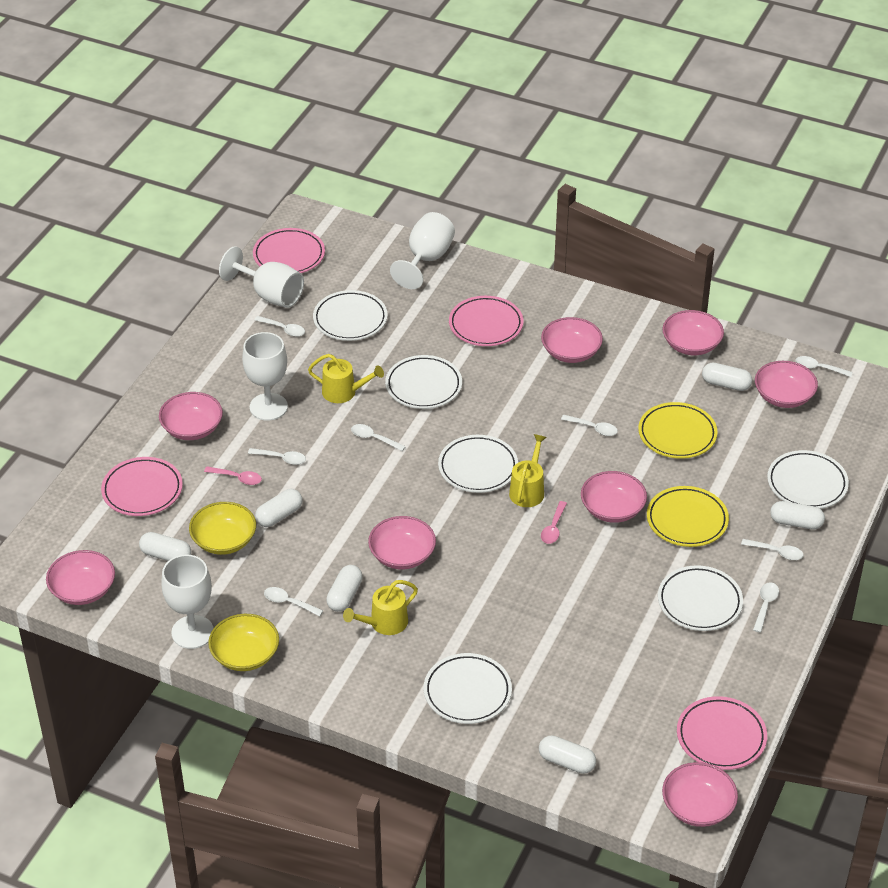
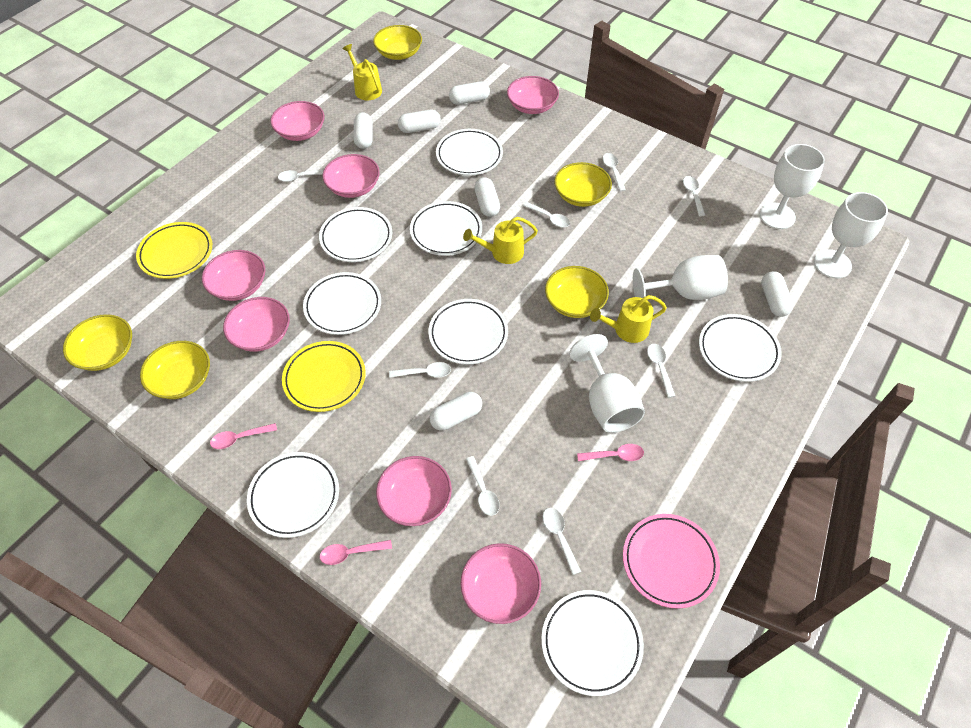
pink bowl: 8 -> 7
pink plate: 4 -> 1
pink spoon: 2 -> 3
white plate: 6 -> 8
yellow bowl: 2 -> 5

